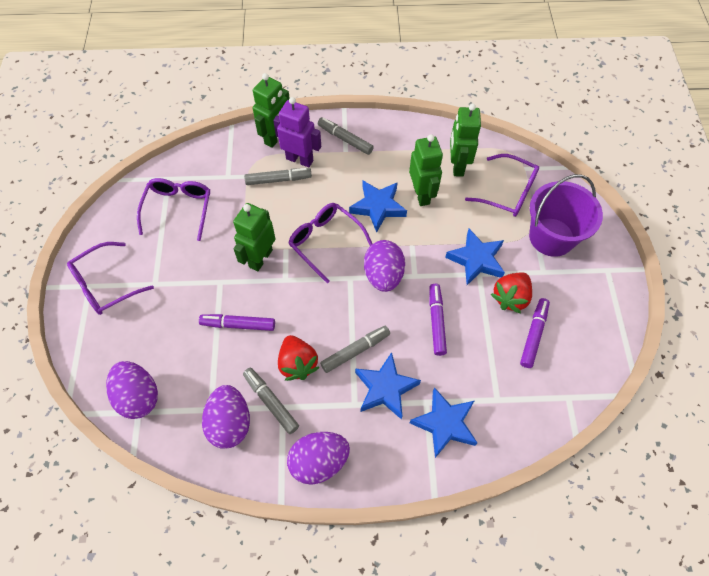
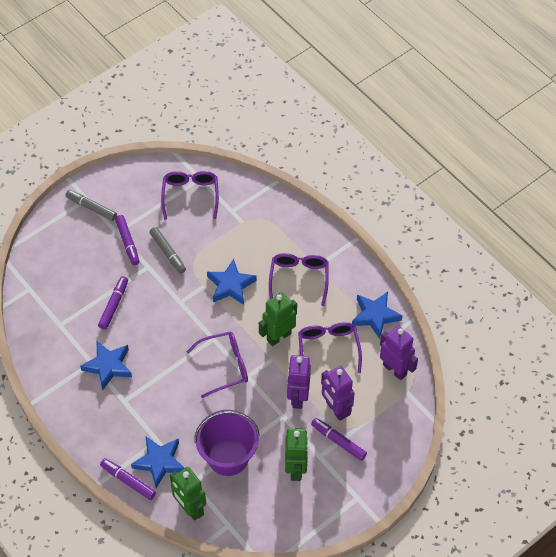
green robot: 4 -> 3
grey marker: 4 -> 2
purple egg: 4 -> 0
purple marker: 3 -> 4
purple robot: 1 -> 3
red strawberry: 2 -> 0

